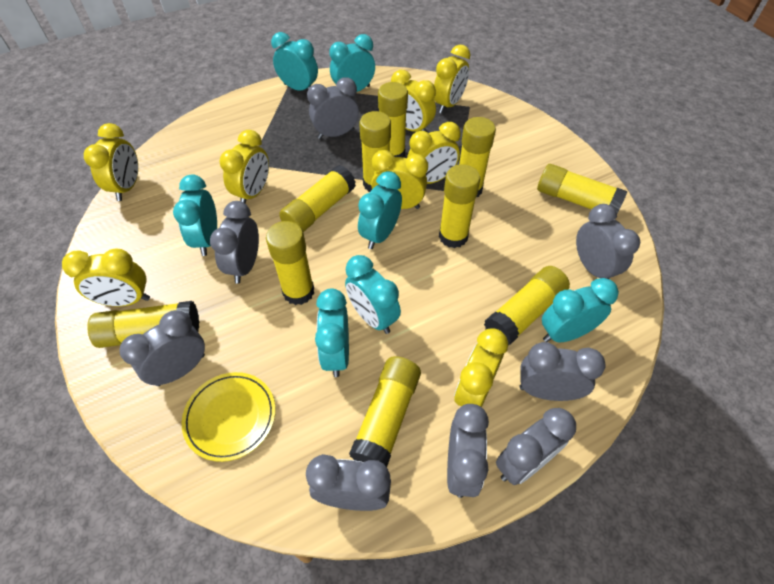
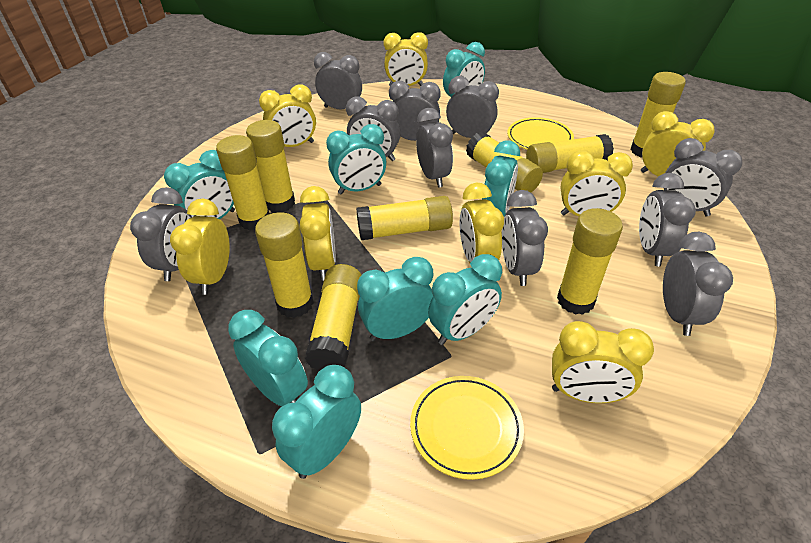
grey clock: 8 -> 10
turquoise clock: 7 -> 8
yellow glue stick: 10 -> 9
yellow plate: 1 -> 2

